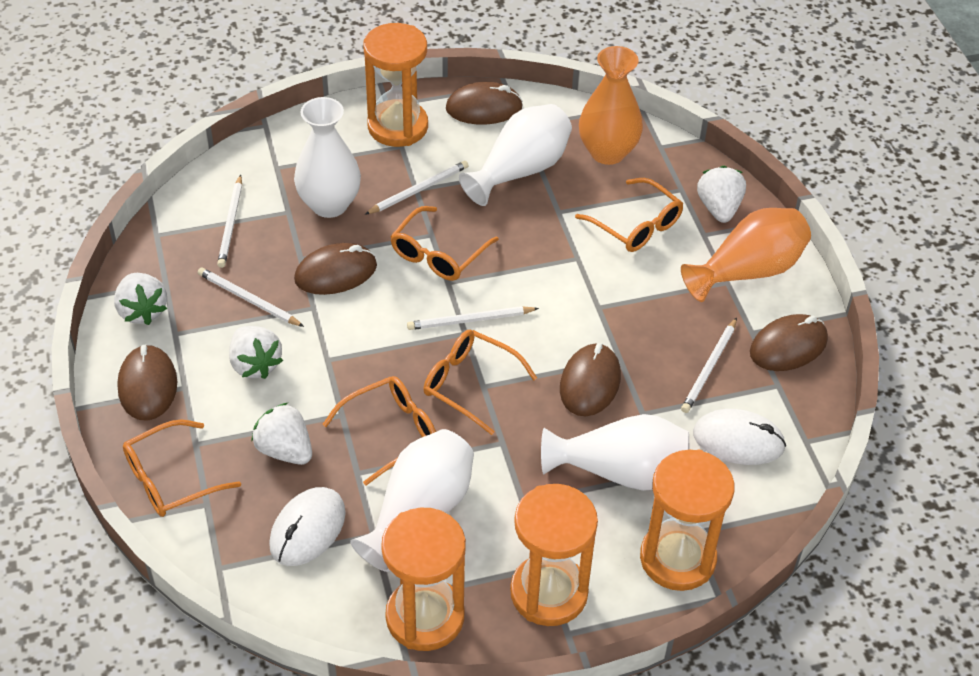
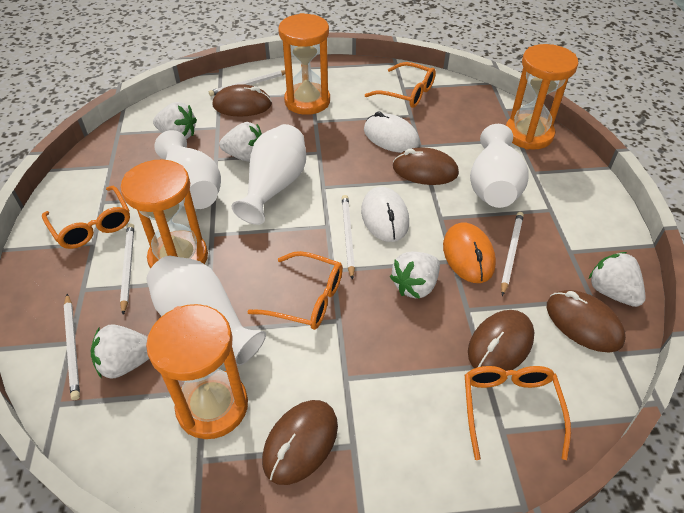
orange glasses: 5 -> 4
orange mouse: 0 -> 1
orange vase: 2 -> 0
white strawberry: 4 -> 5

